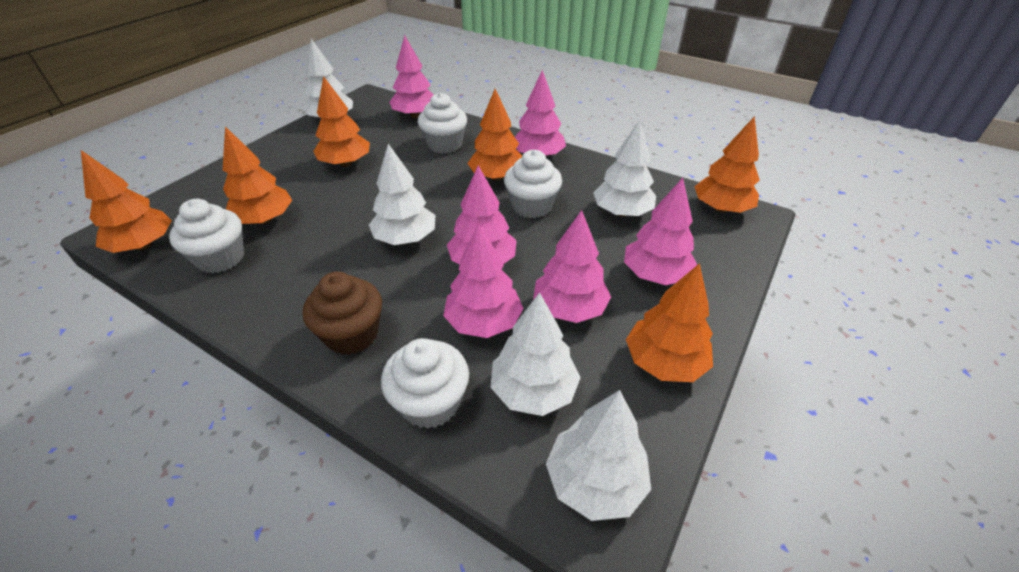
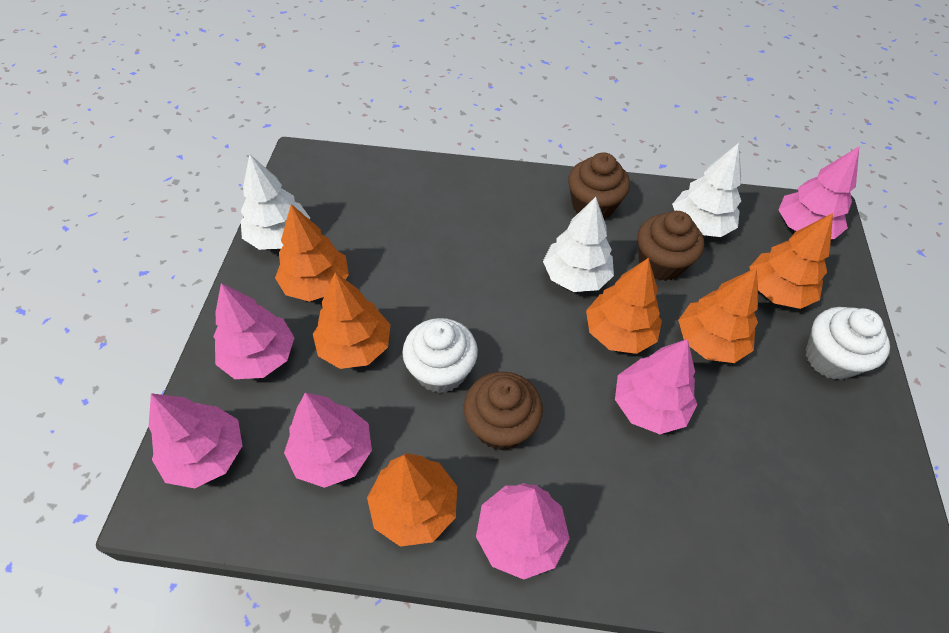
brown cupcake: 1 -> 3
white cupcake: 4 -> 2
white tree: 5 -> 3

